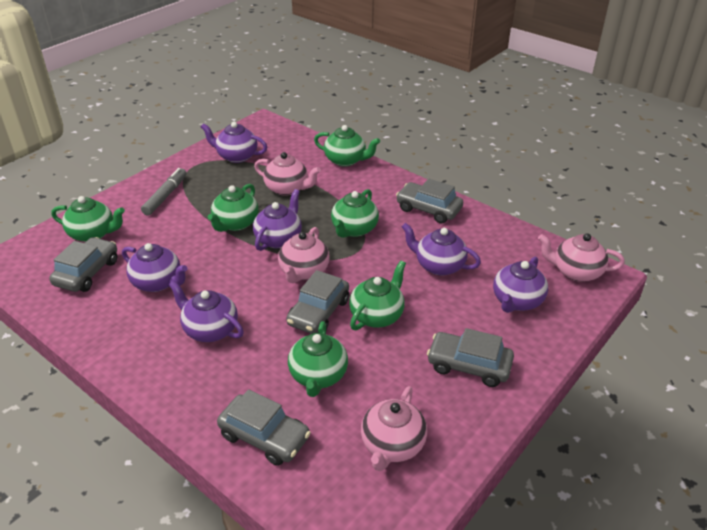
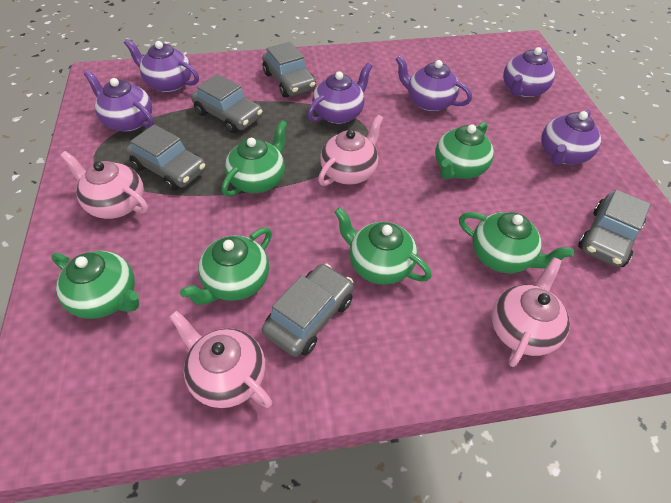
grey marker: 1 -> 0

